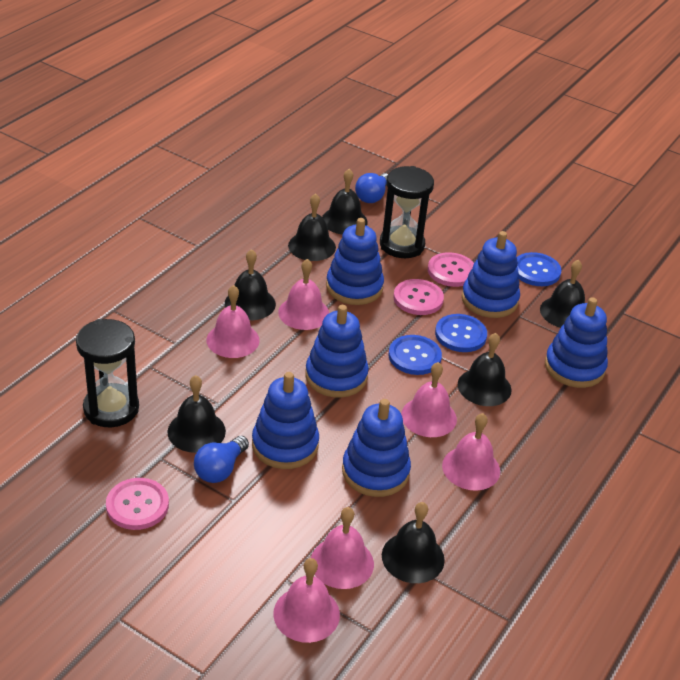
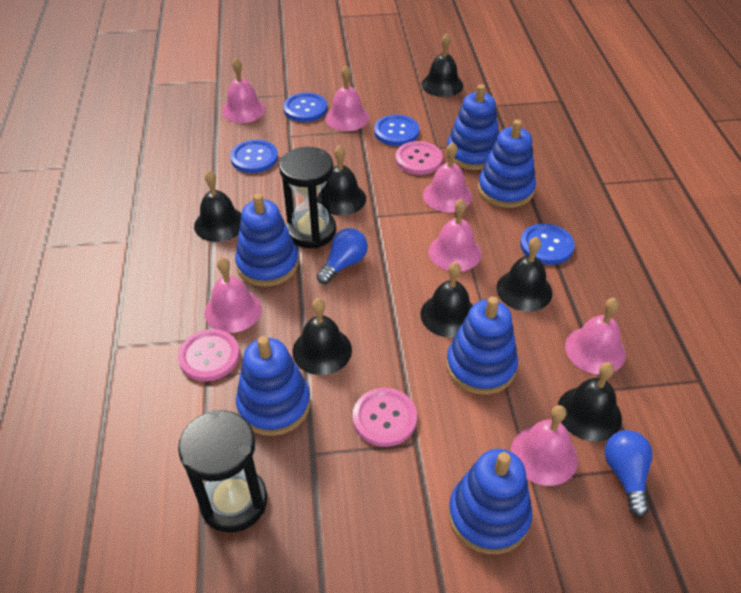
blue button: 3 -> 4
pink bell: 6 -> 7

